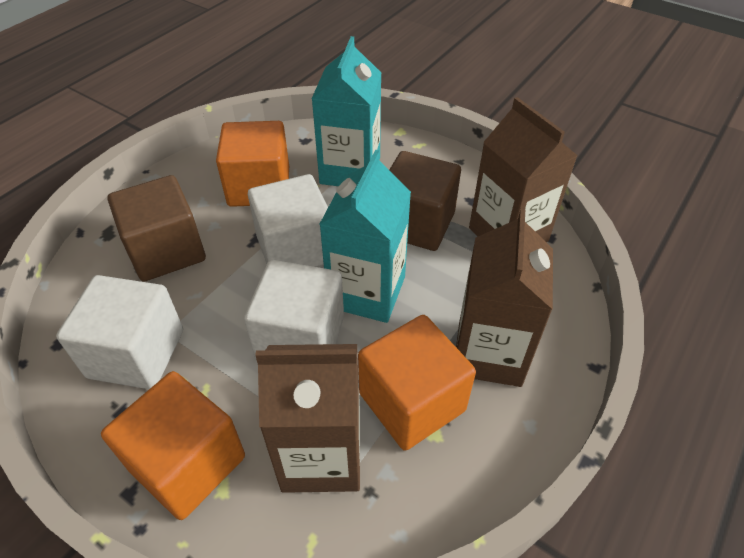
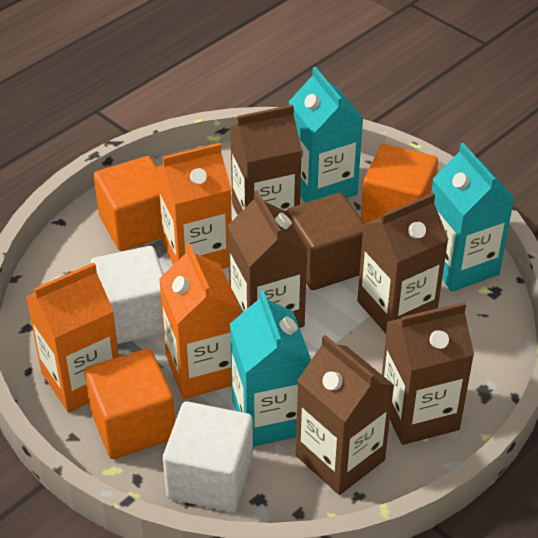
brown carton: 3 -> 5
brown cube: 2 -> 1
orange carton: 0 -> 3
turquoise carton: 2 -> 3
white cube: 3 -> 2

